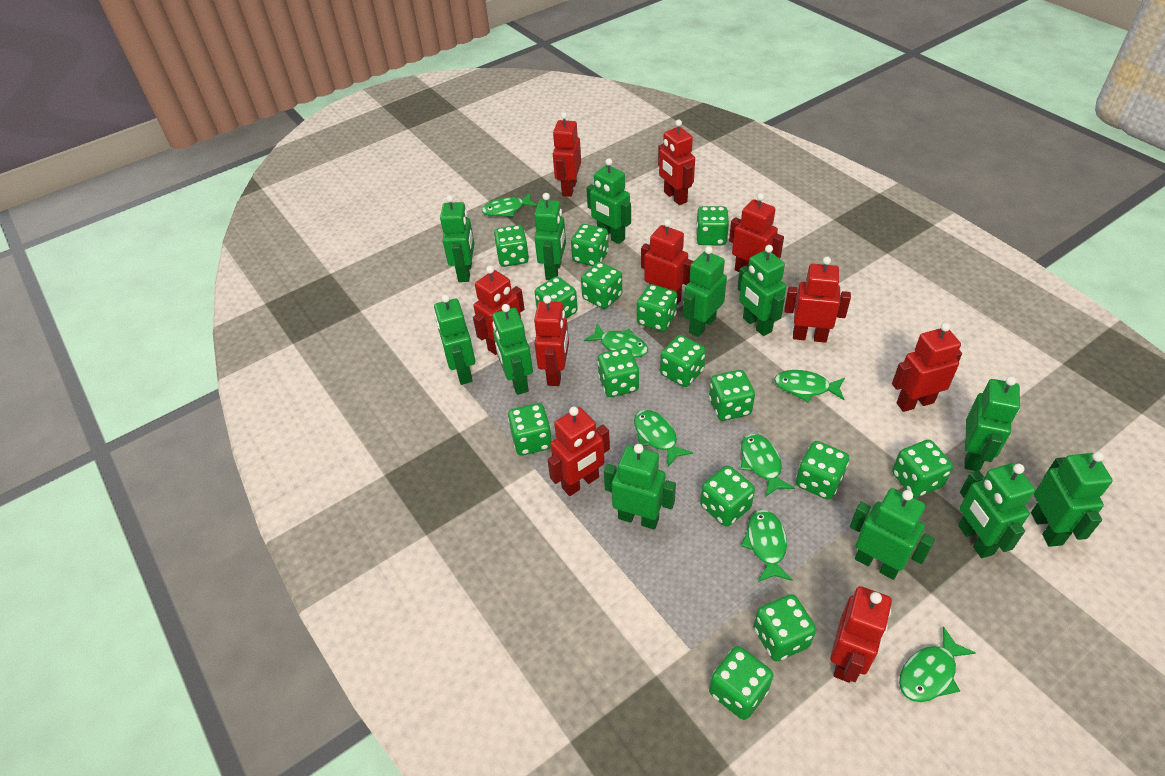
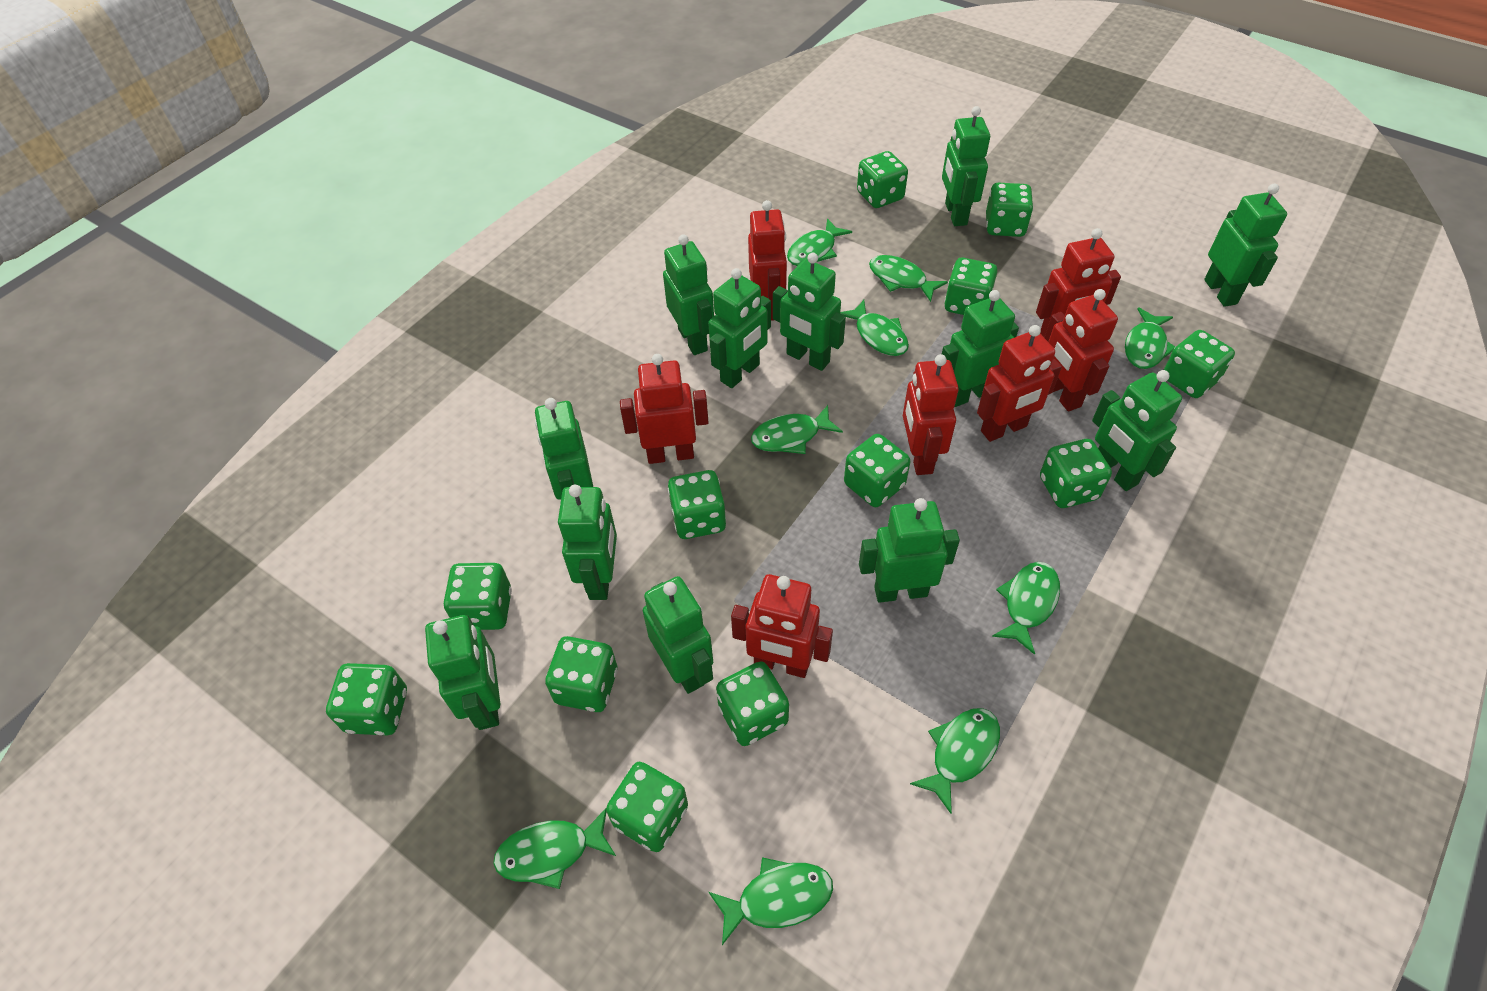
green dice: 15 -> 12
green fish: 7 -> 9
red robot: 10 -> 7

